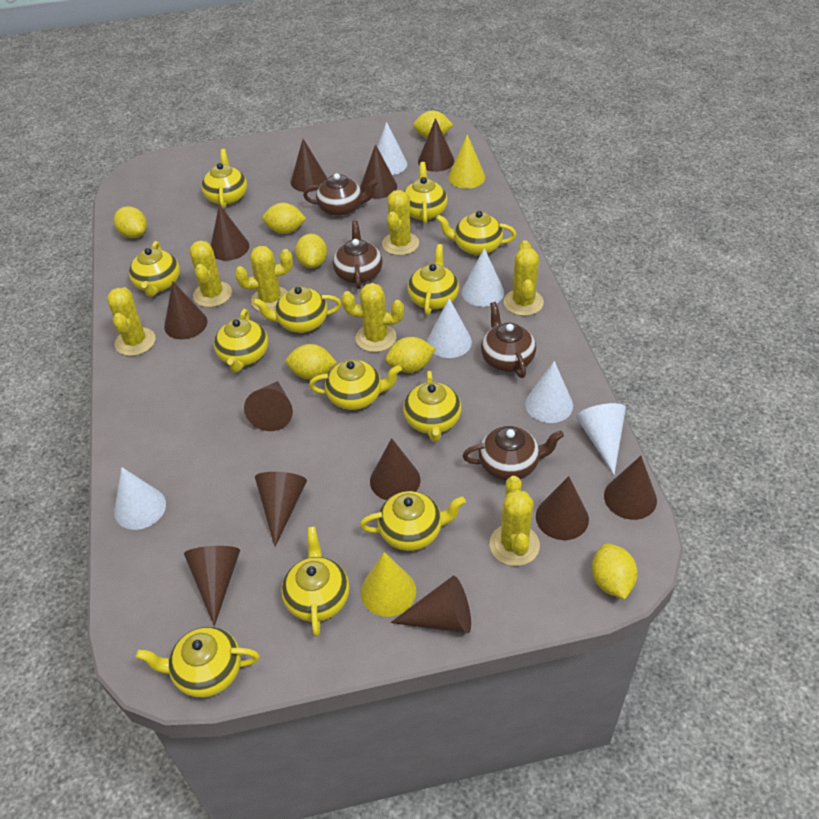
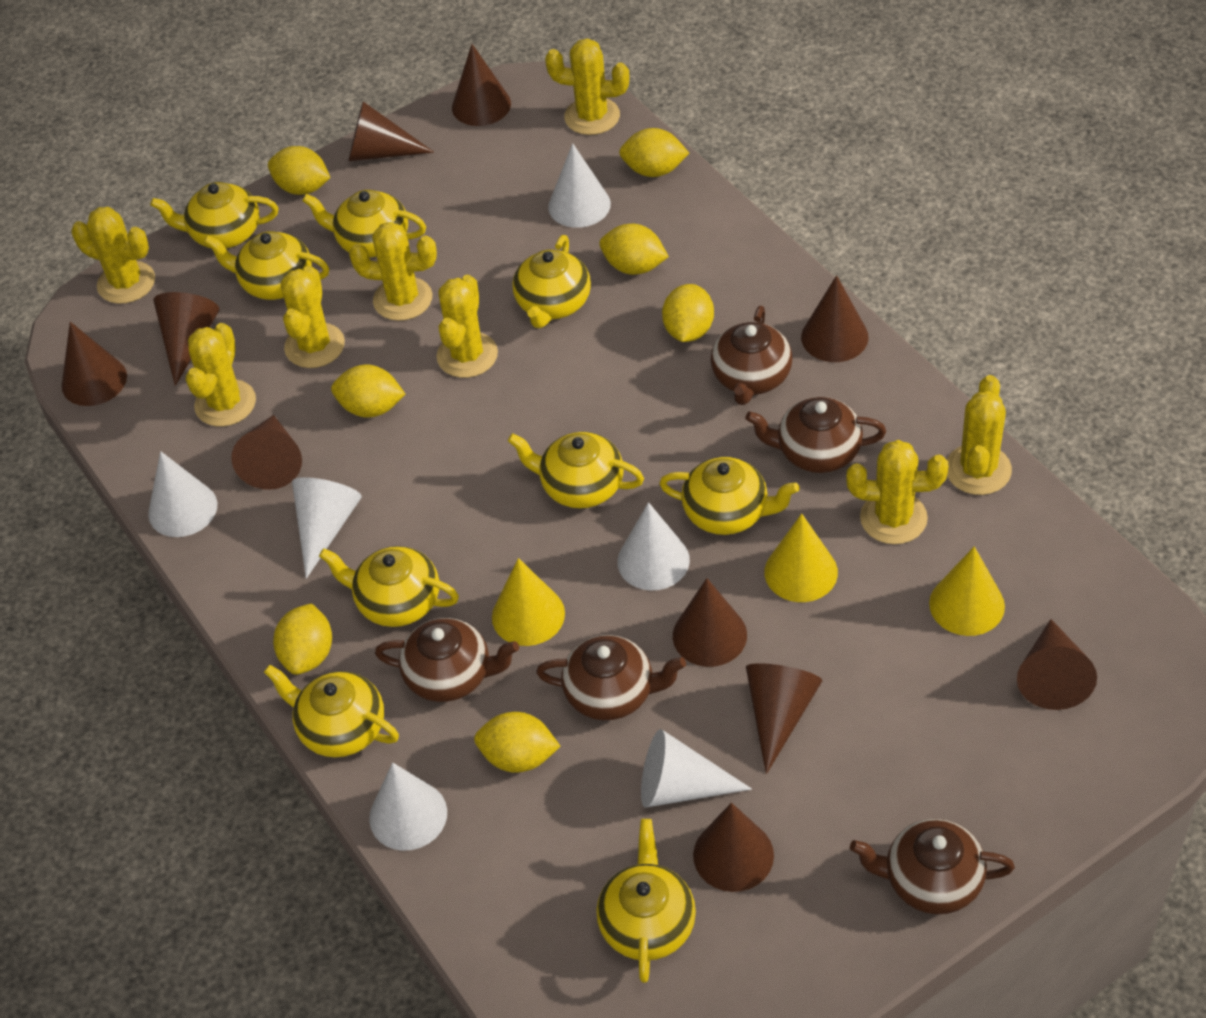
brown cone: 12 -> 10
brown teapot: 4 -> 5
yellow cactus: 7 -> 8
yellow cone: 2 -> 3
yellow teapot: 12 -> 9

